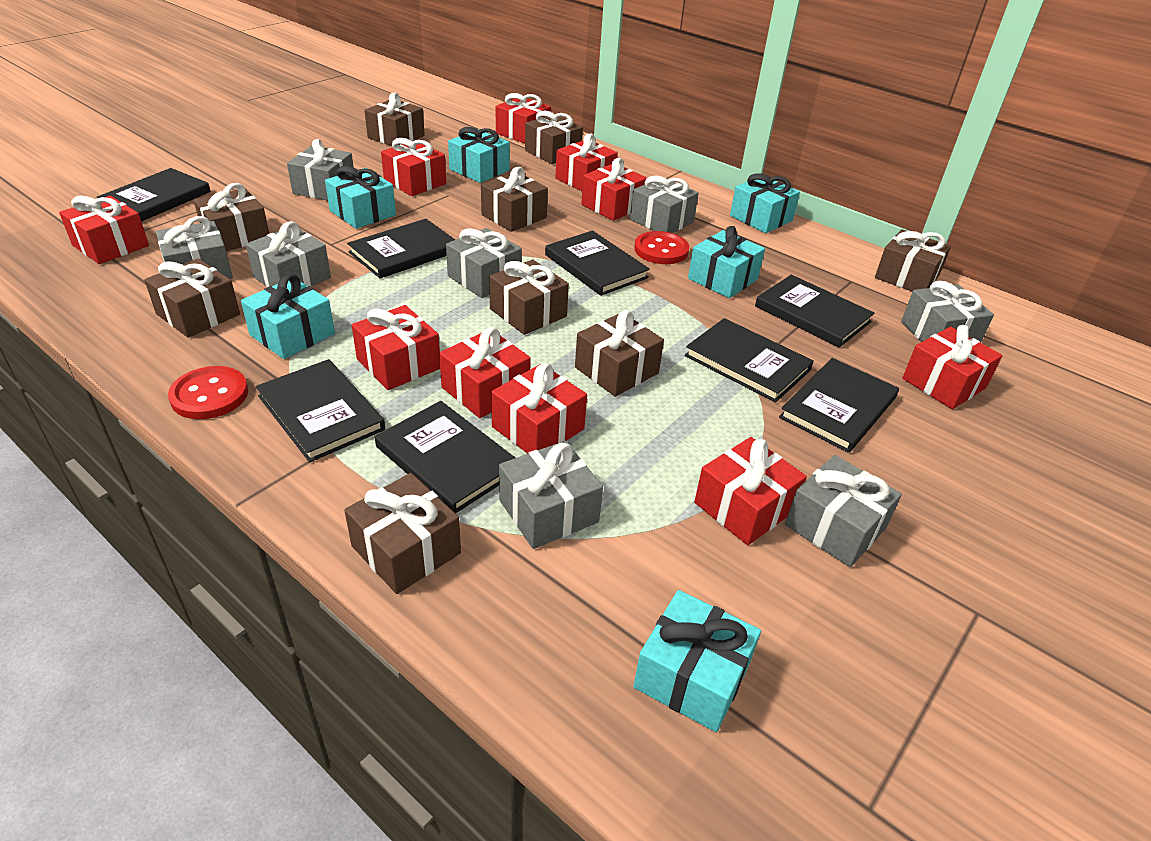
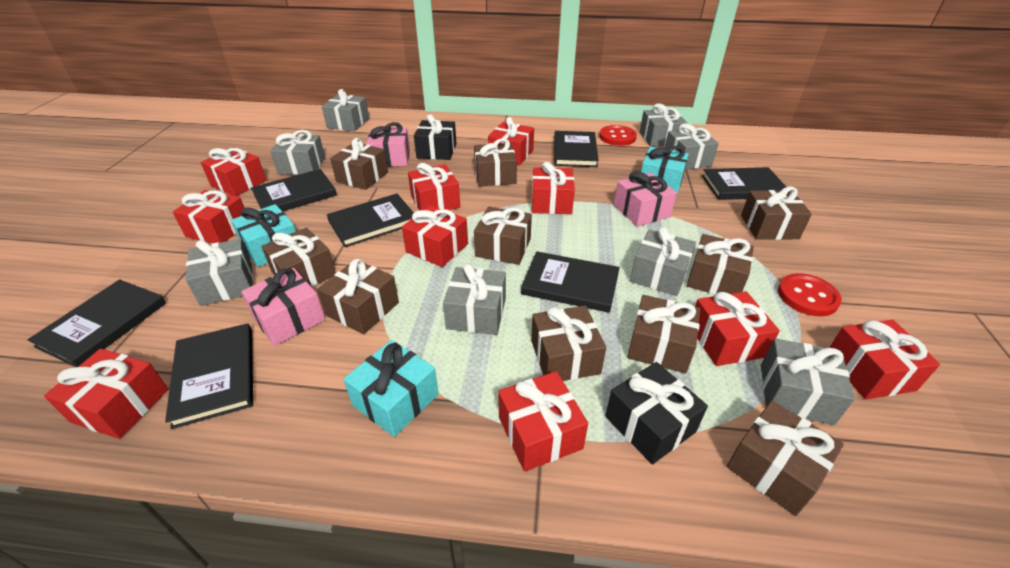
black book: 8 -> 7
black gift: 0 -> 2
brown gift: 9 -> 10
pink gift: 0 -> 3
turquoise gift: 6 -> 3

